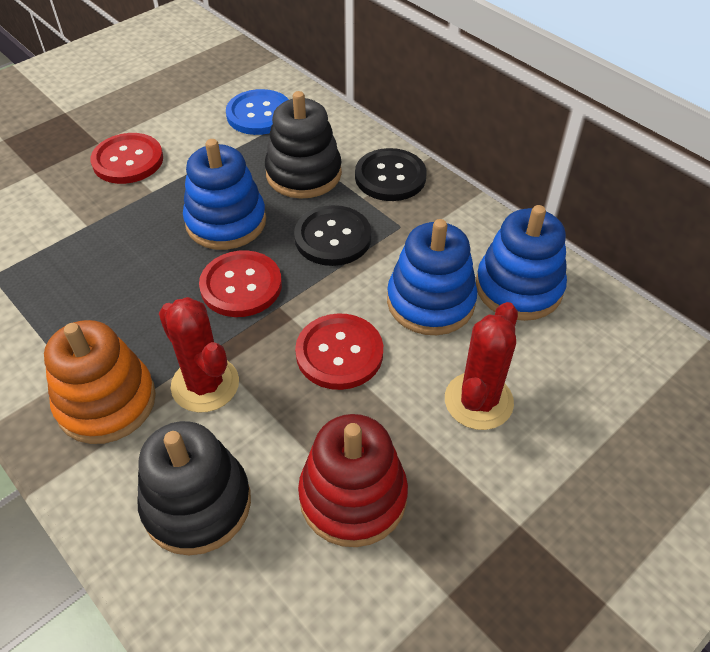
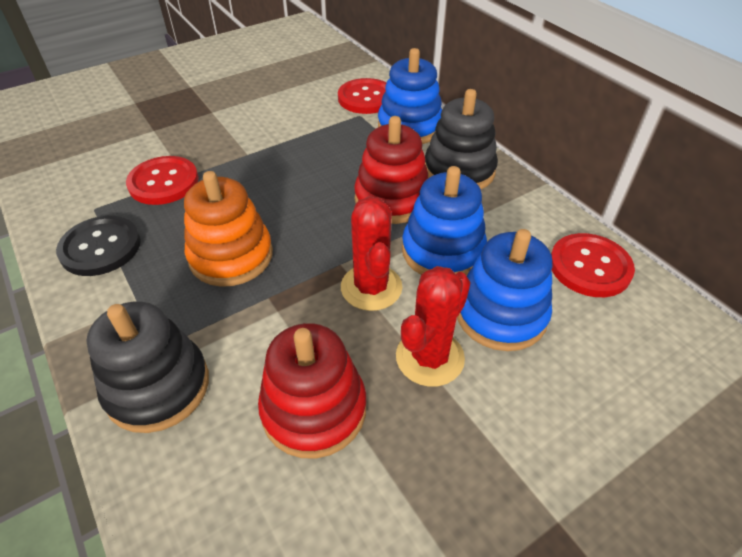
black button: 2 -> 1
blue button: 1 -> 0
red stacking toy: 1 -> 2

